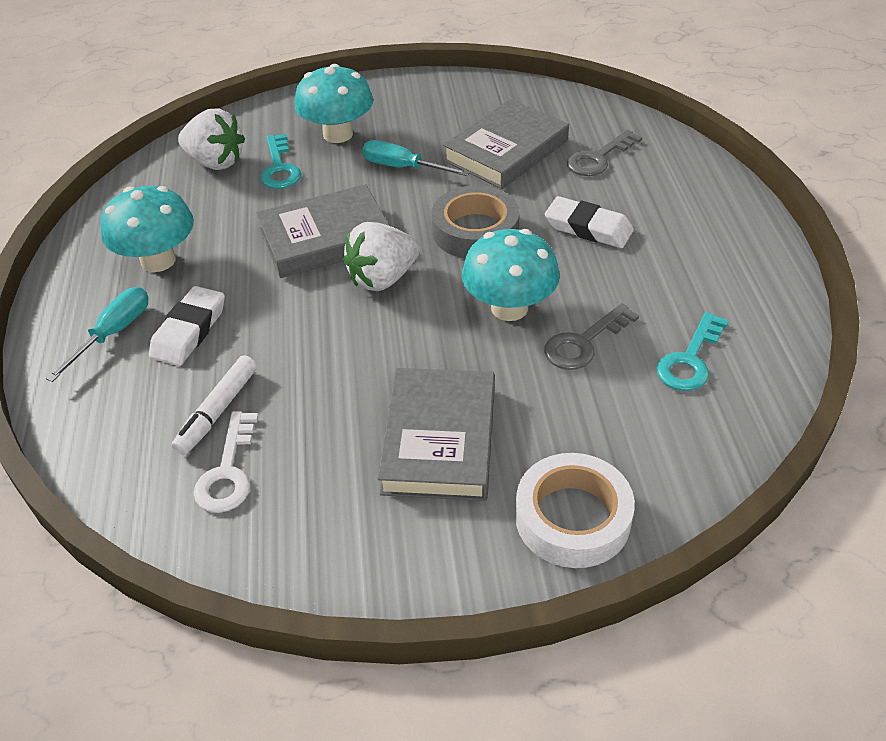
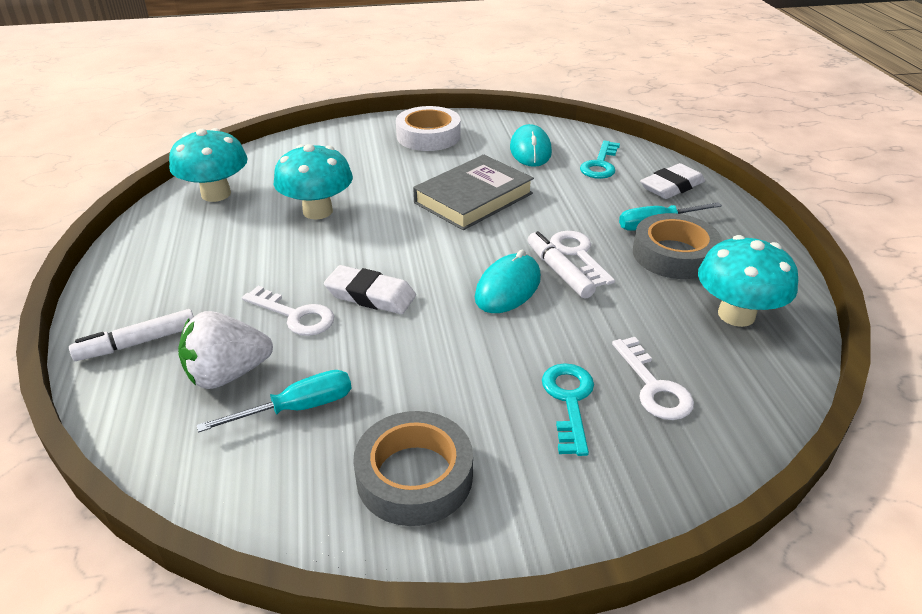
grey book: 3 -> 1
grey key: 2 -> 0
grey tape: 1 -> 2
turquoise mouse: 0 -> 2
white key: 1 -> 3
white marker: 1 -> 2
white strawberry: 2 -> 1

